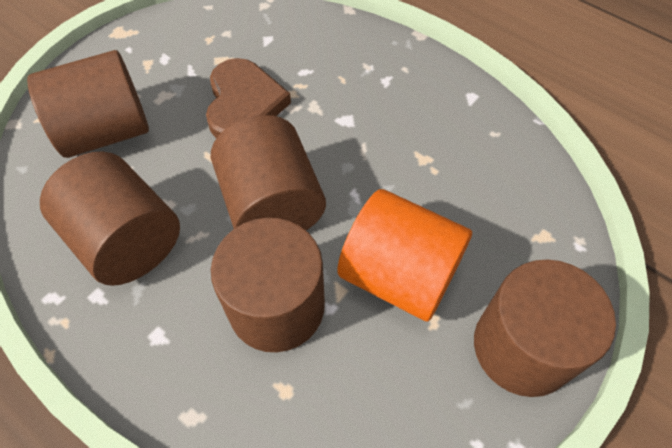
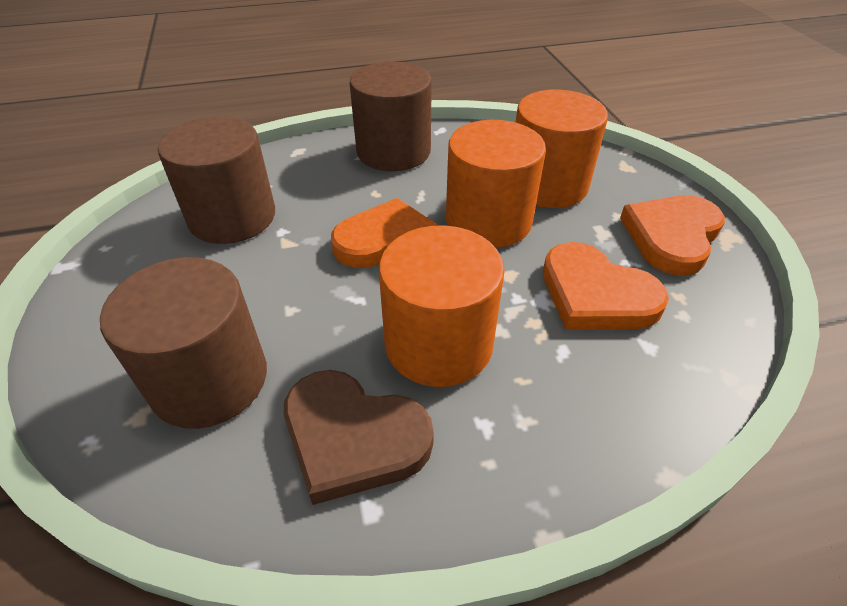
brown cylinder: 5 -> 3
orange cylinder: 1 -> 3
orange heart: 0 -> 3

